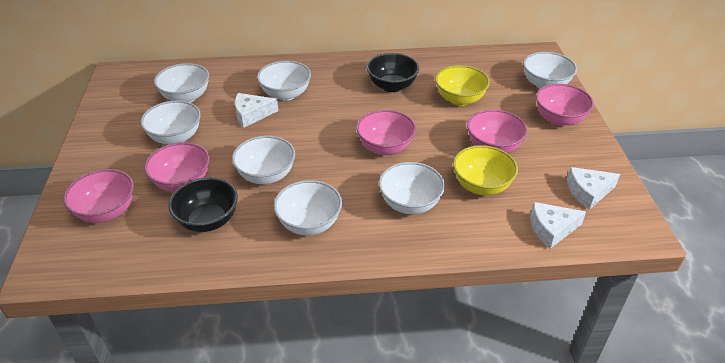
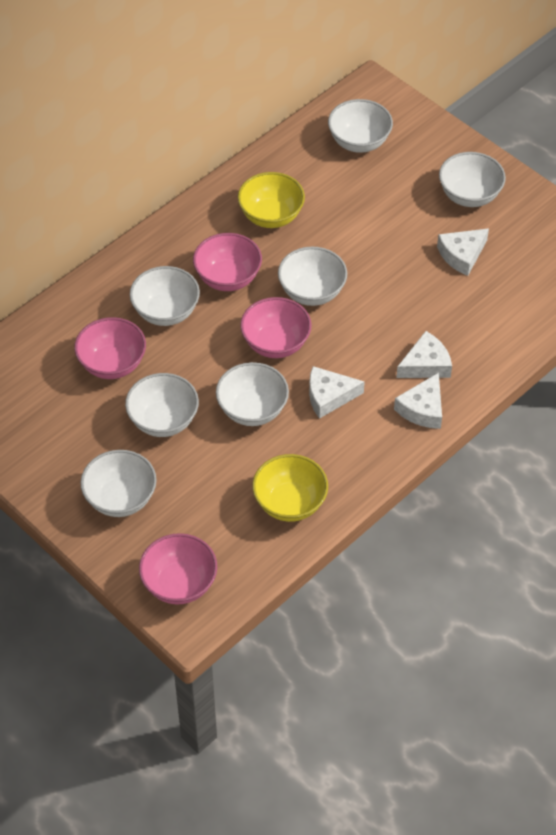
black bowl: 2 -> 0
pink bowl: 5 -> 4
white cheese: 3 -> 4

